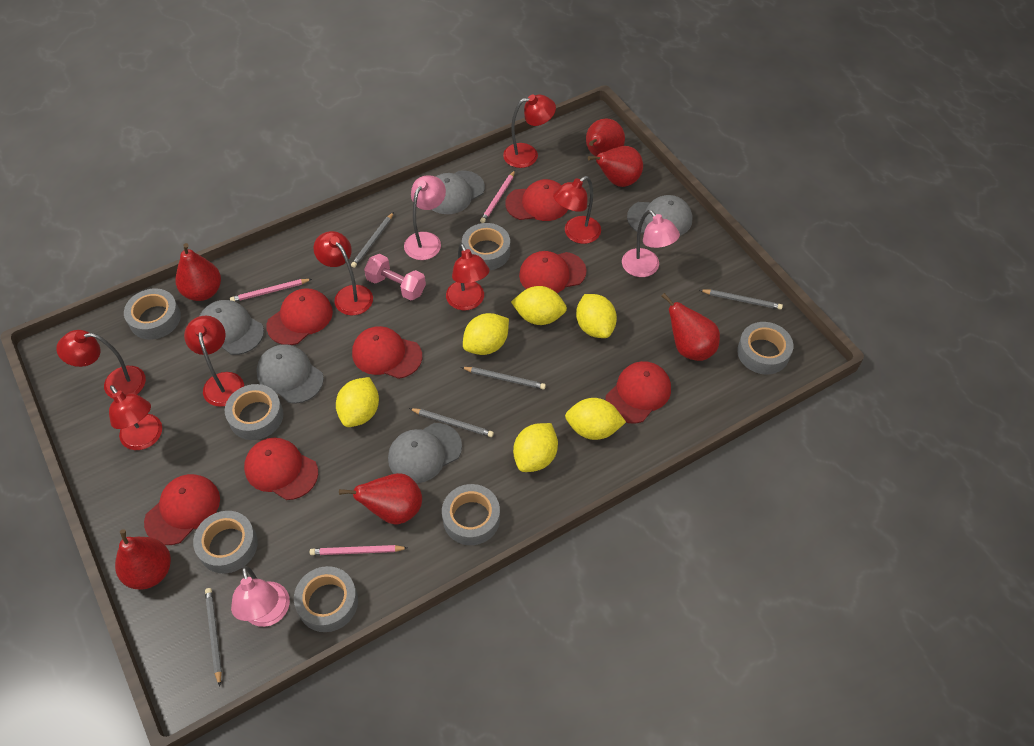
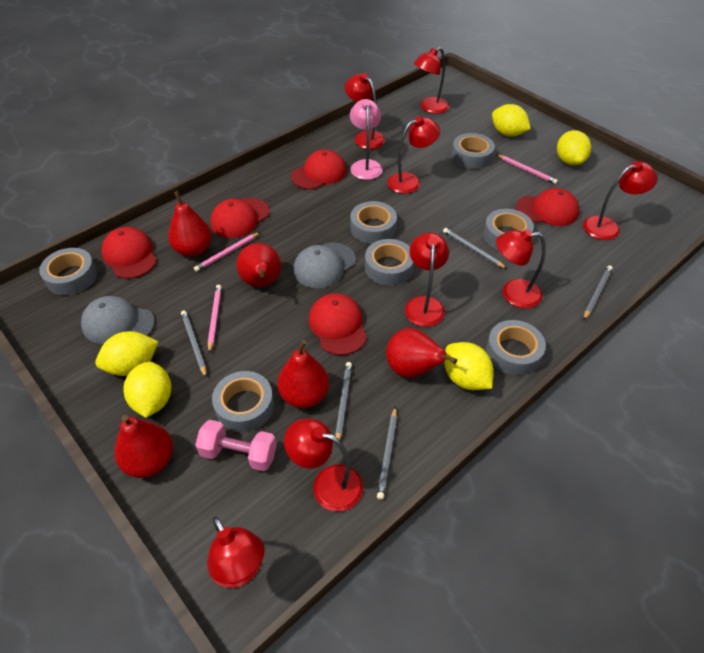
grey cap: 5 -> 2
pink lamp: 3 -> 1
red cap: 7 -> 5
red lamp: 7 -> 8
red pear: 6 -> 5
yellow lemon: 6 -> 5

